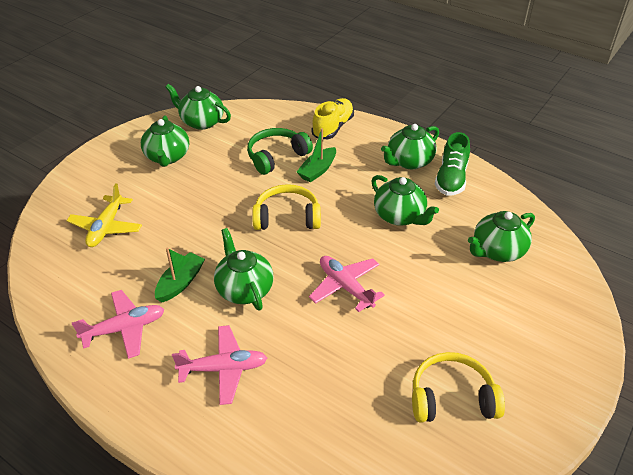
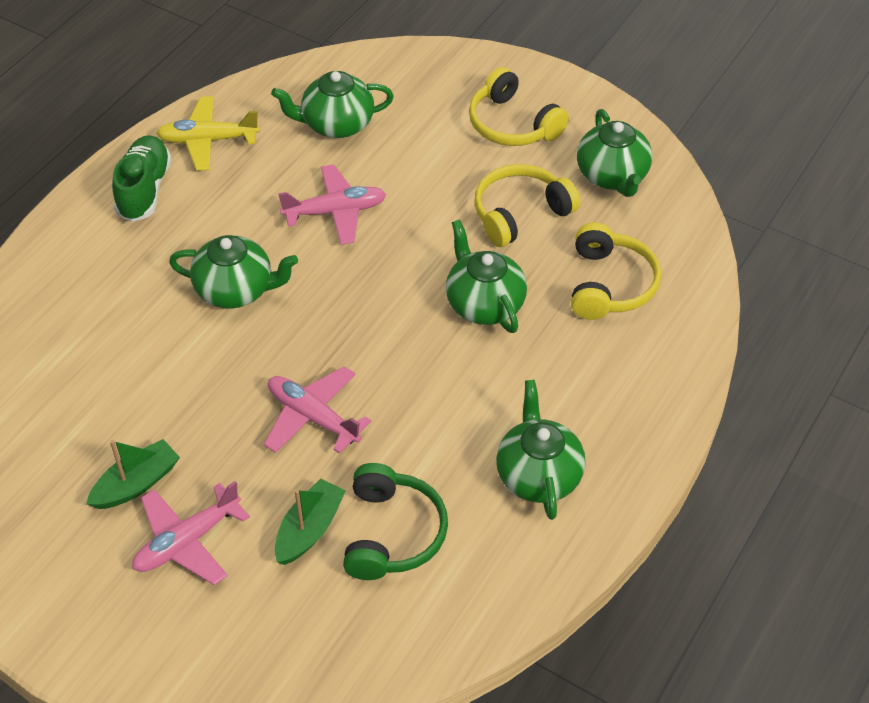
green teapot: 6 -> 5
yellow headphones: 2 -> 3
yellow shoe: 1 -> 0

